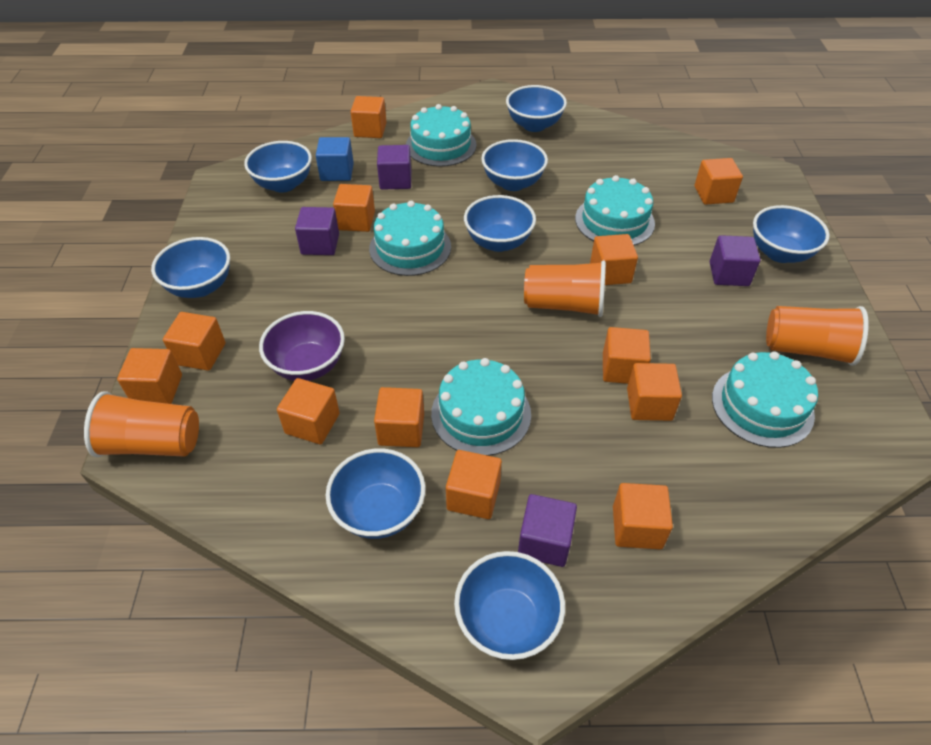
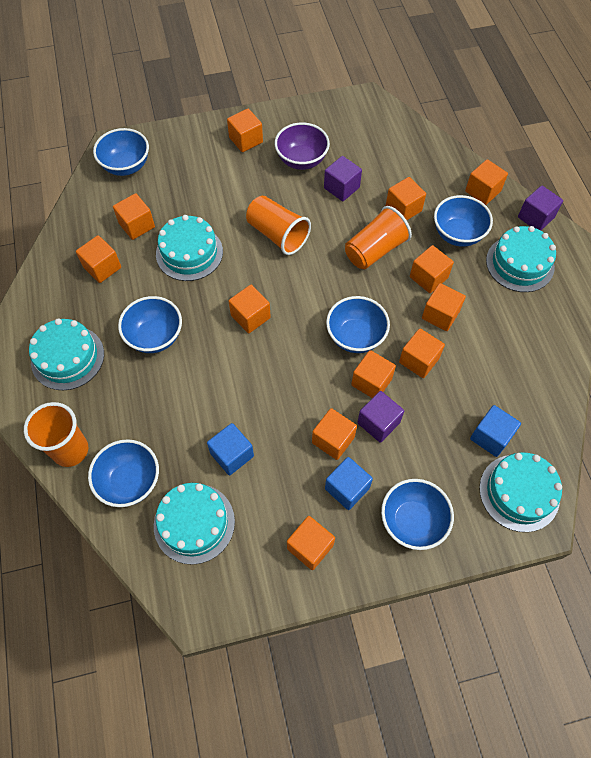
blue bowl: 8 -> 6
blue cube: 1 -> 3
purple cube: 4 -> 3

